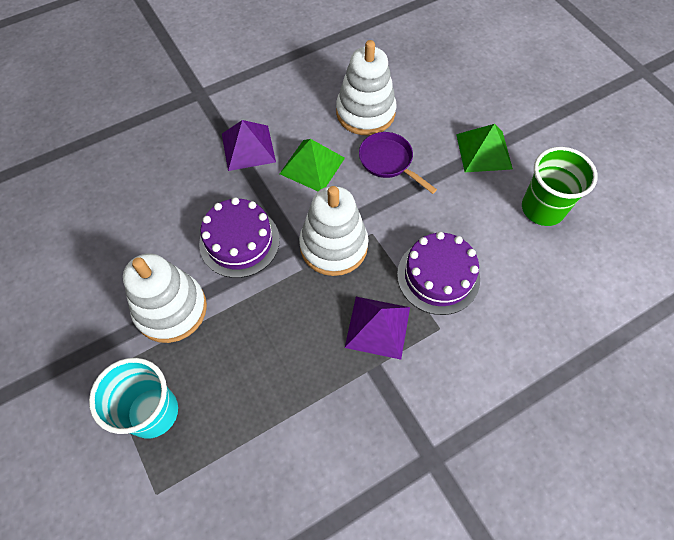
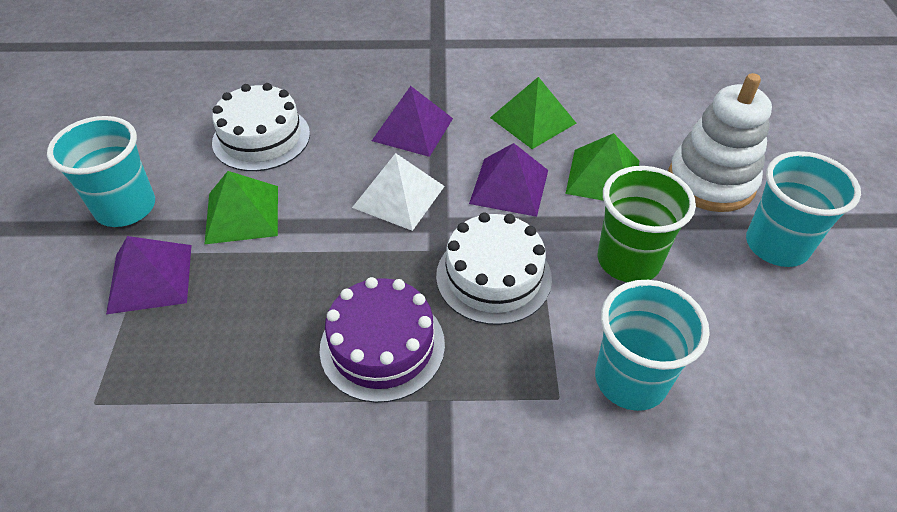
green pyramid: 2 -> 3
purple cake: 2 -> 1
purple pan: 1 -> 0
purple pyramid: 2 -> 3
turquoise cup: 1 -> 3
white cake: 0 -> 2
white pyramid: 0 -> 1
white stacking toy: 3 -> 1

